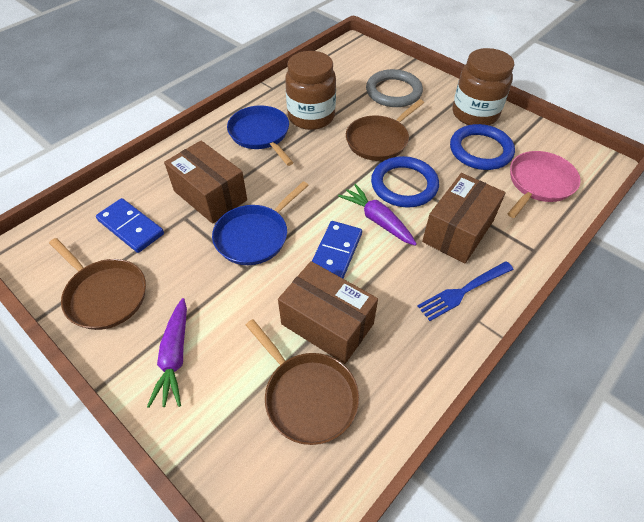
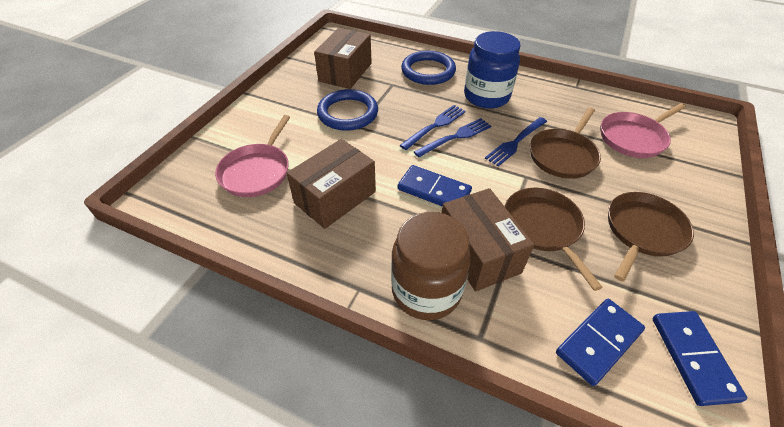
blue domino: 2 -> 3
blue fork: 1 -> 3
blue jar: 0 -> 1
blue pan: 2 -> 0
brown jar: 2 -> 1
grey ring: 1 -> 0
pink pan: 1 -> 2
purple carrot: 2 -> 0

